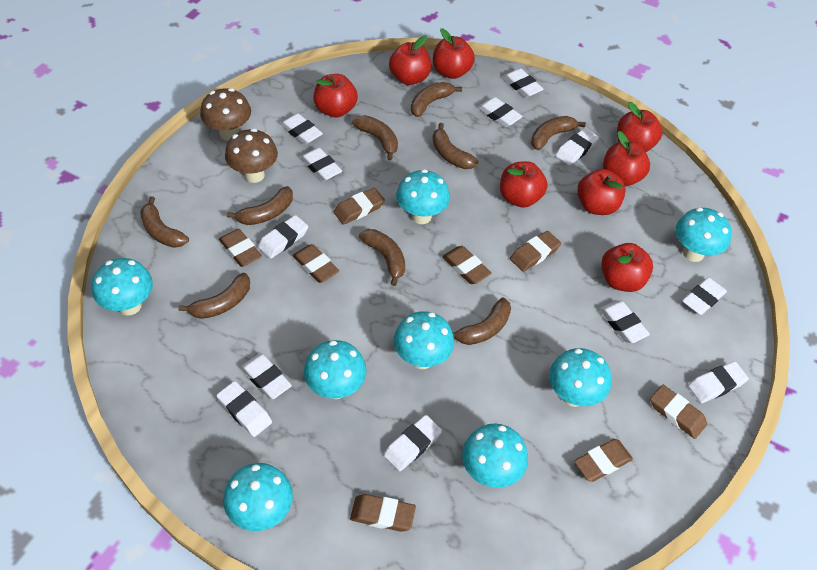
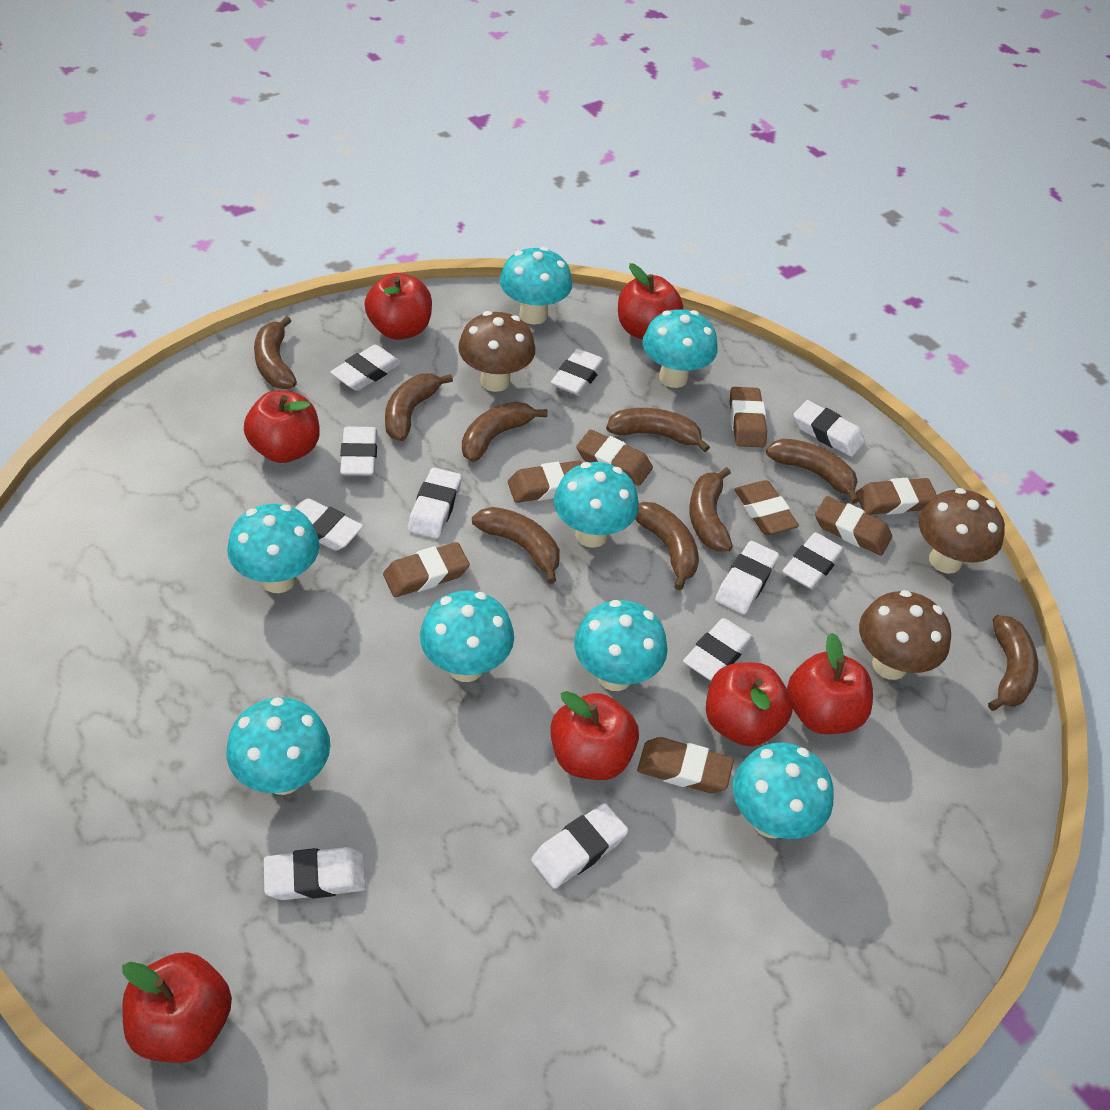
brown mushroom: 2 -> 3
red apple: 8 -> 7
white eraser: 12 -> 11

